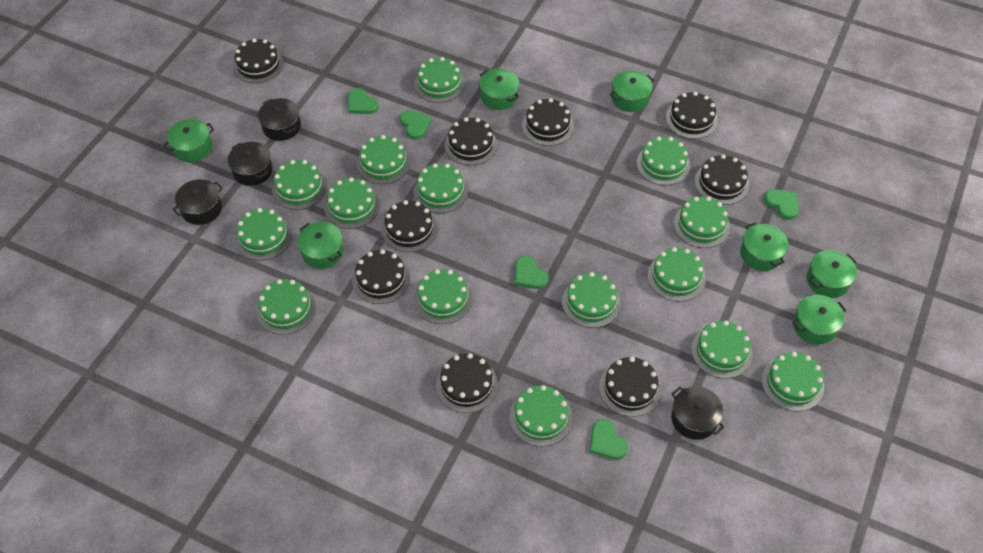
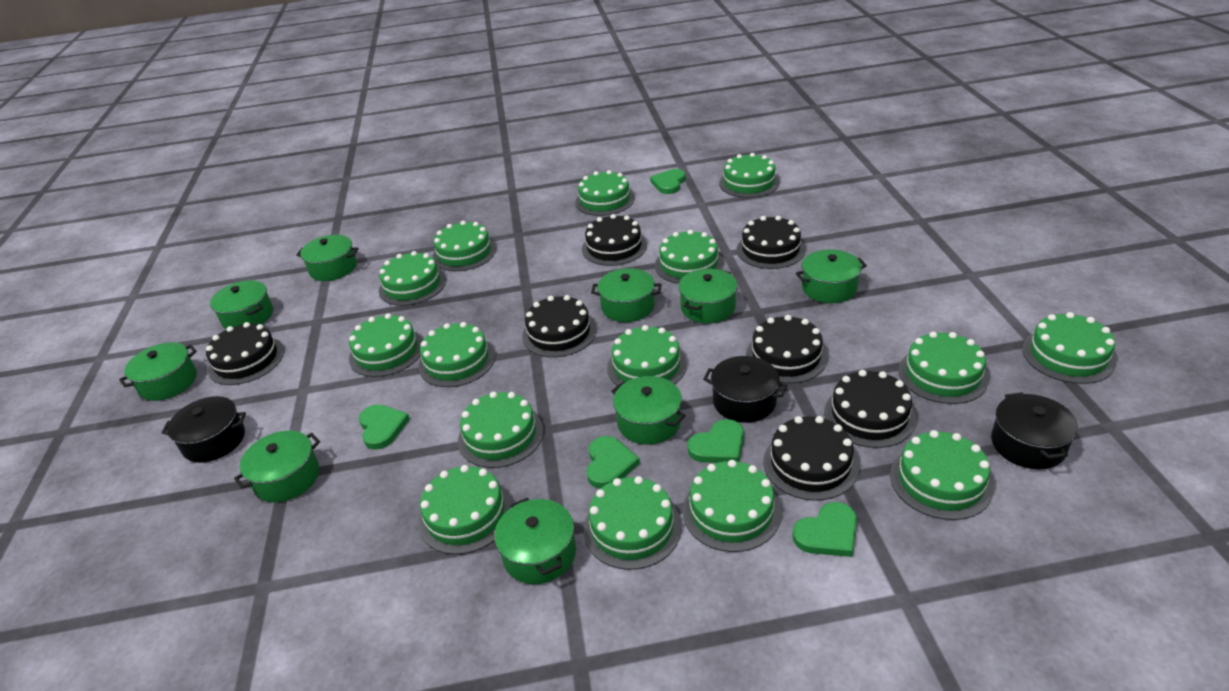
black cake: 9 -> 7
black pot: 4 -> 3
green pot: 7 -> 9

